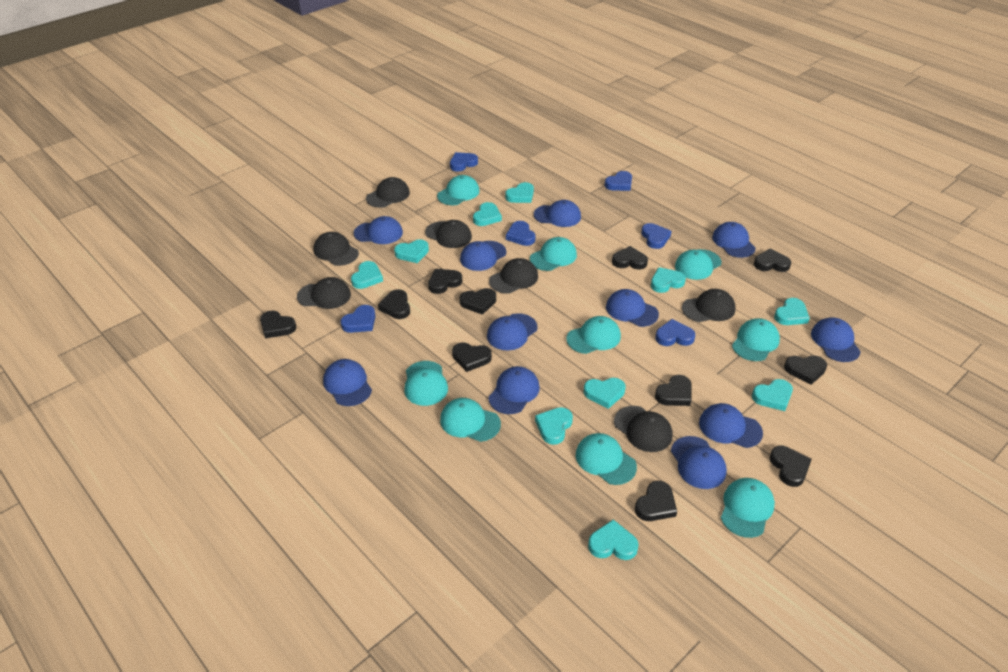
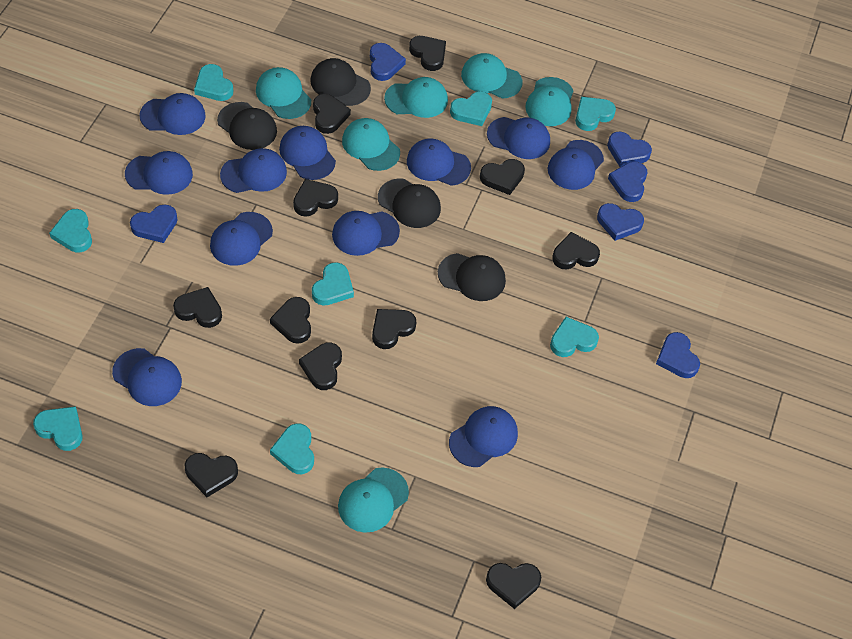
black cap: 7 -> 4
turquoise cap: 9 -> 6
turquoise heart: 10 -> 8

